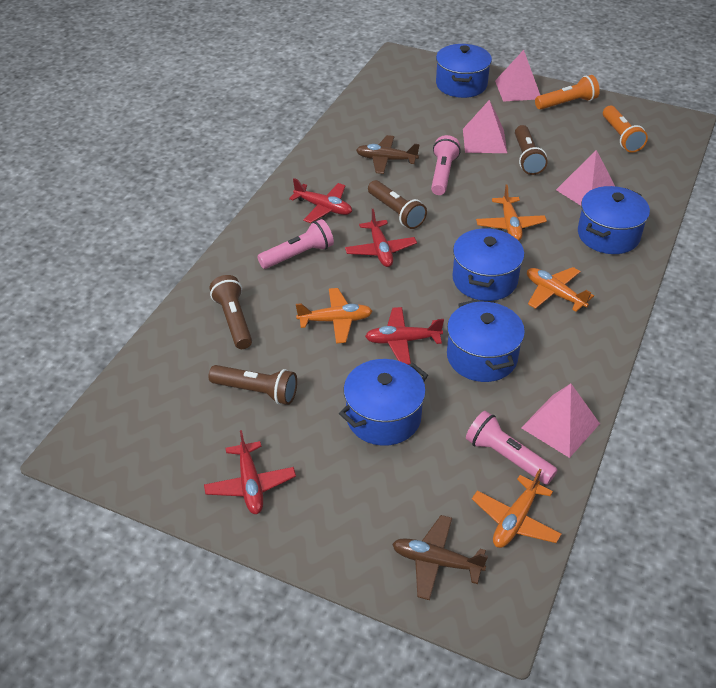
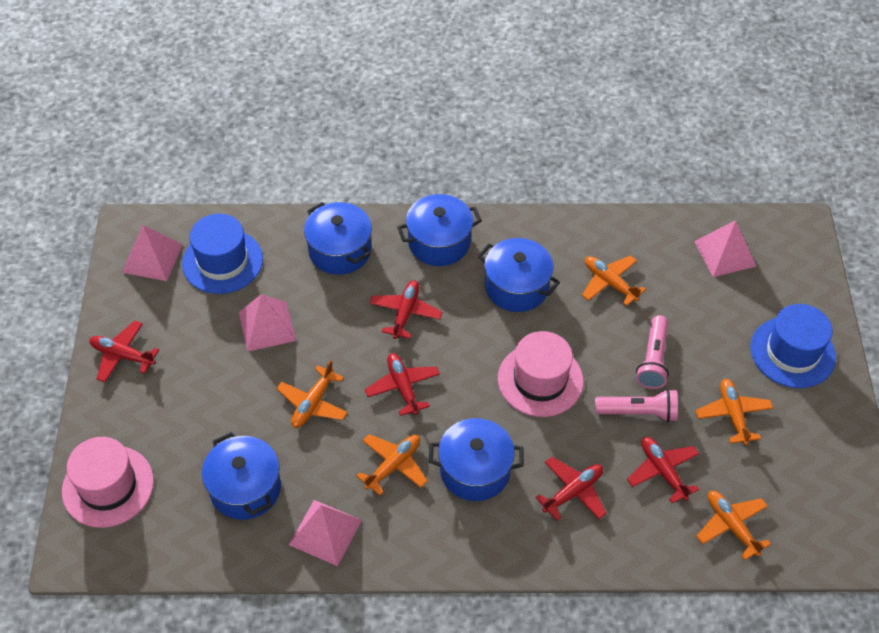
blue hat: 0 -> 2
brown flashlight: 4 -> 0
brown plane: 2 -> 0
orange flashlight: 2 -> 0
orange plane: 4 -> 5
pink flashlight: 3 -> 2
pink hat: 0 -> 2
red plane: 4 -> 5

